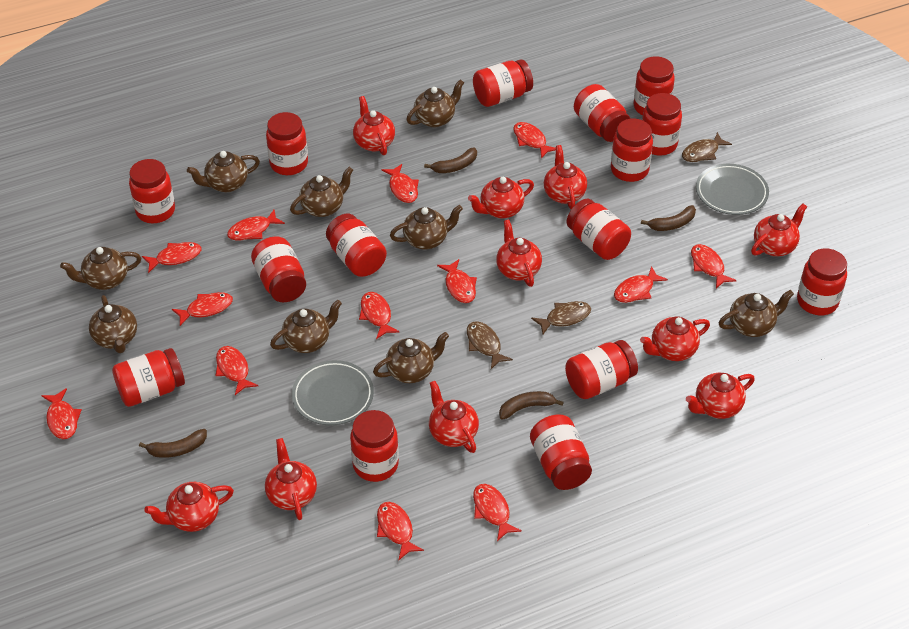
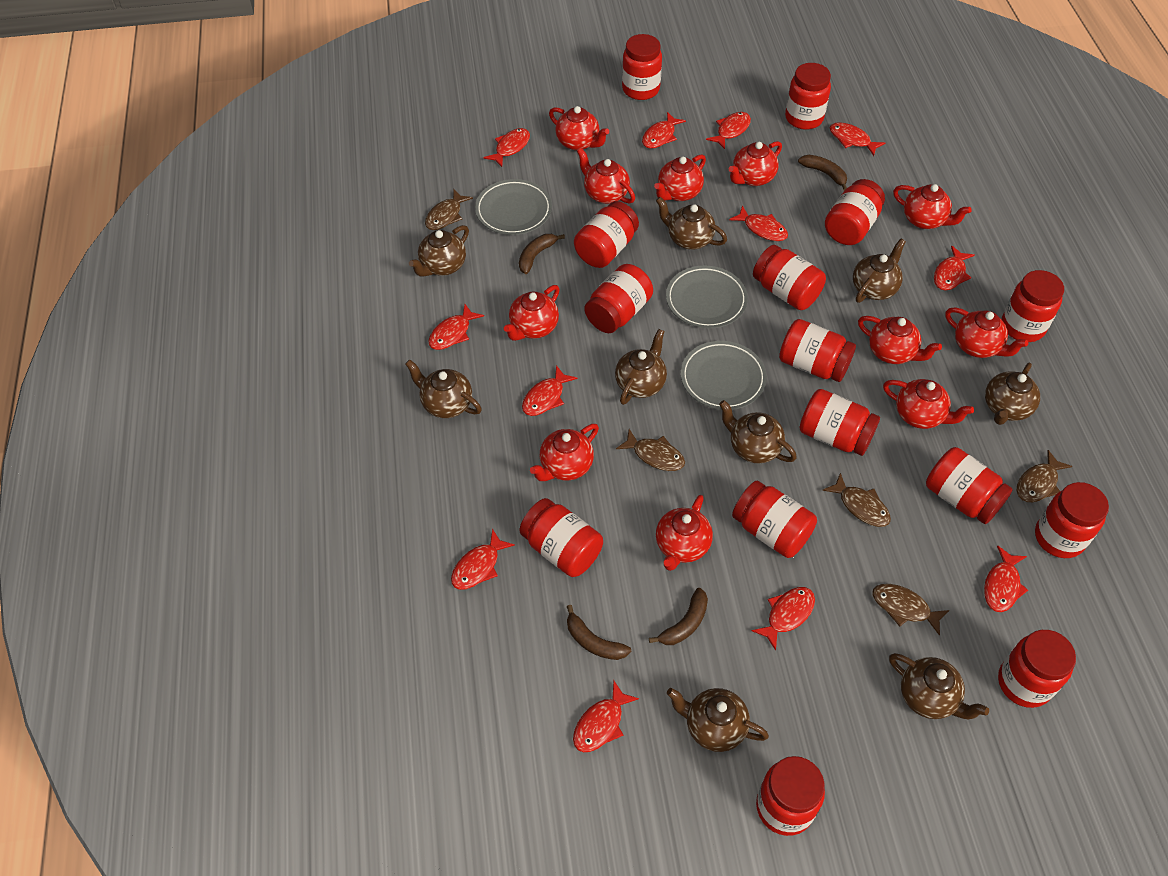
brown fish: 3 -> 5
grey plate: 2 -> 3
red fish: 13 -> 12
red teapot: 10 -> 11

